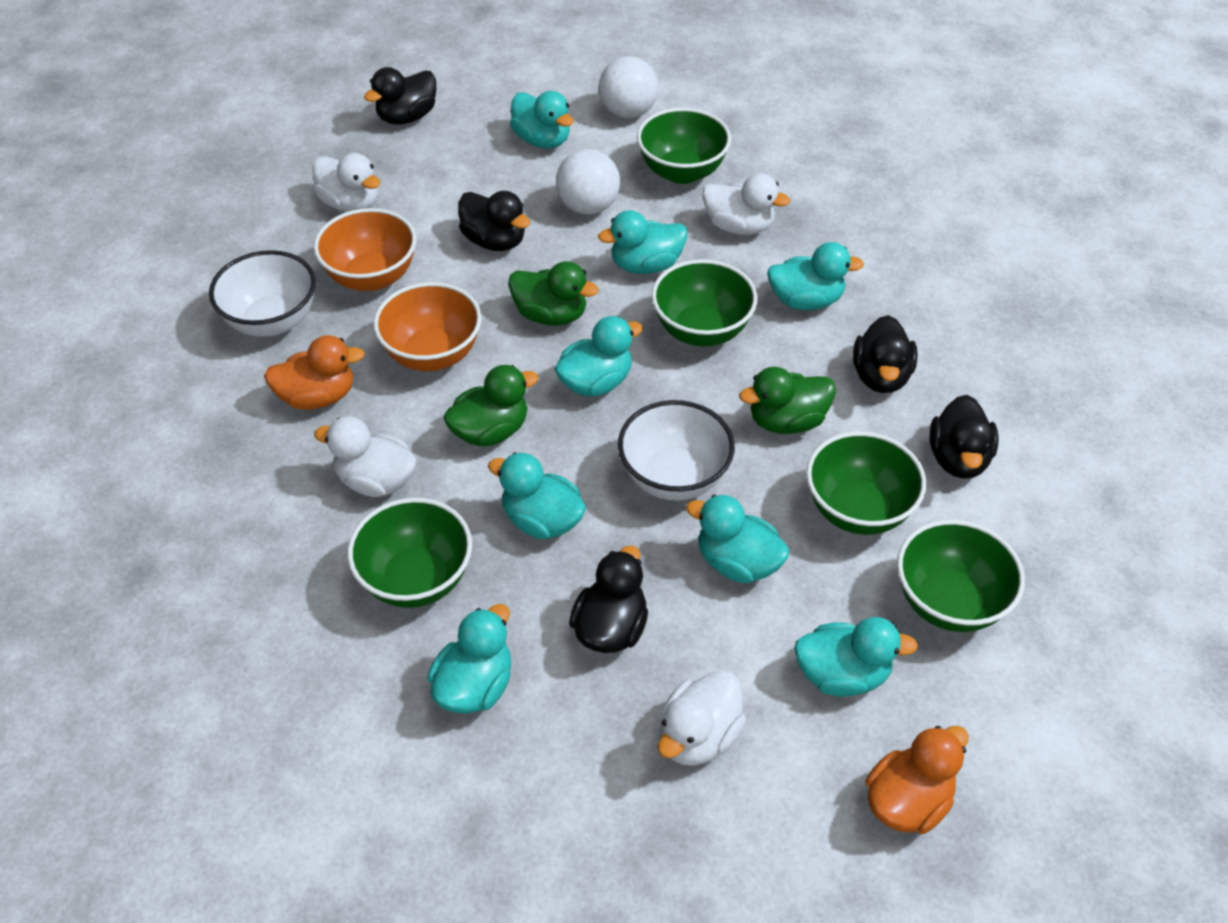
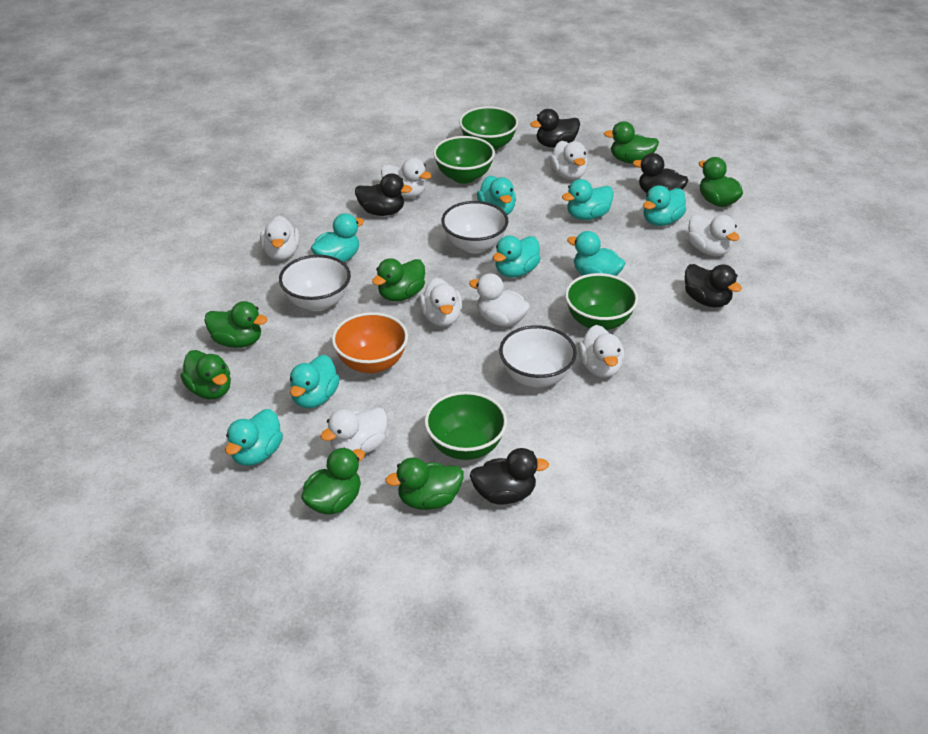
green bowl: 5 -> 4
green duck: 3 -> 7
orange bowl: 2 -> 1
orange duck: 2 -> 0
white ball: 2 -> 0
white bowl: 2 -> 3
white duck: 4 -> 8

